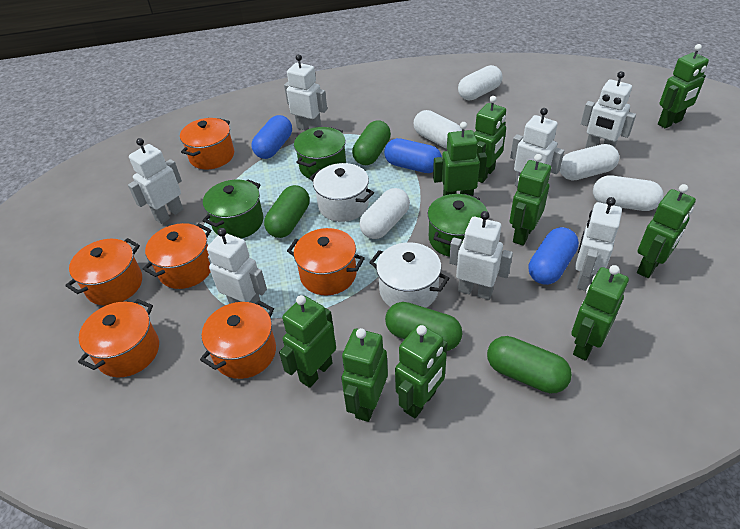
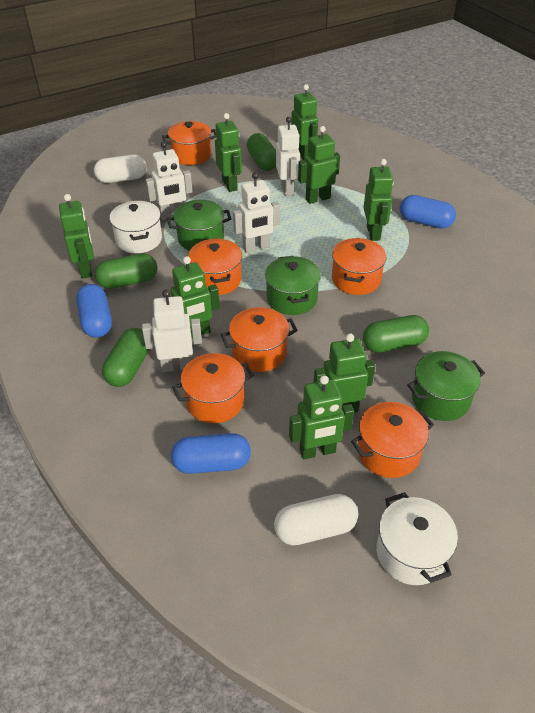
green robot: 9 -> 8
white capsule: 5 -> 2
white robot: 7 -> 4

